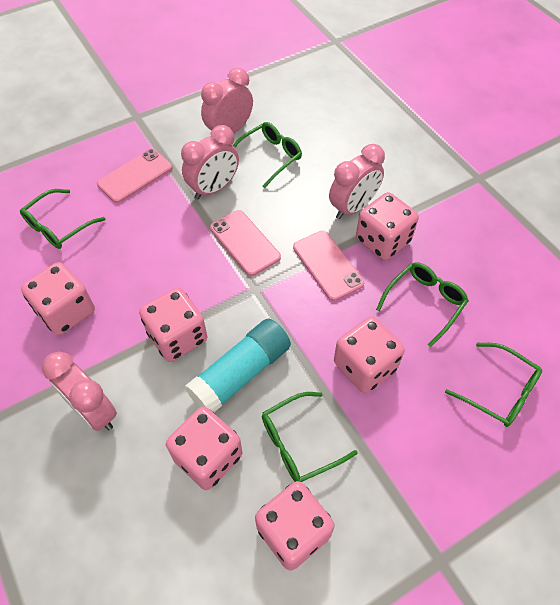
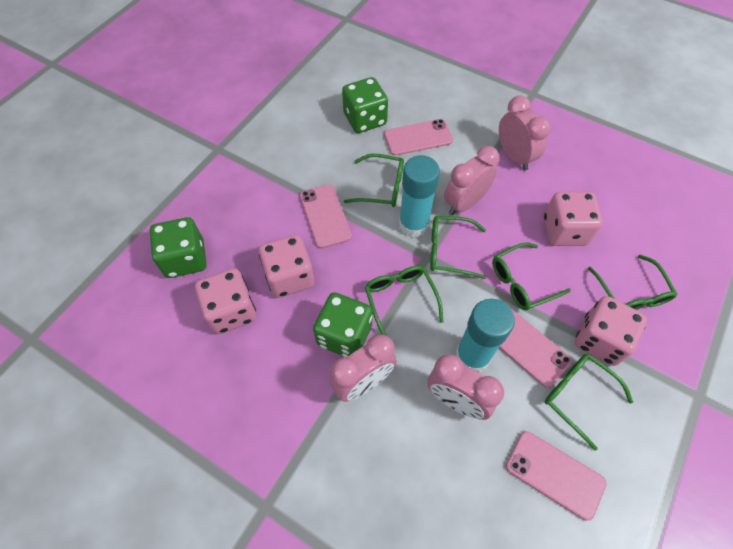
green dice: 0 -> 3
green glasses: 5 -> 6
pink dice: 6 -> 4
pink phone: 3 -> 4
turquoise glue stick: 1 -> 2

